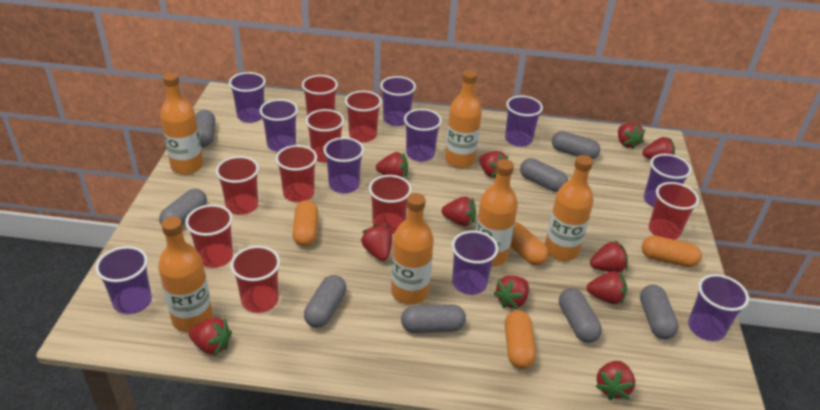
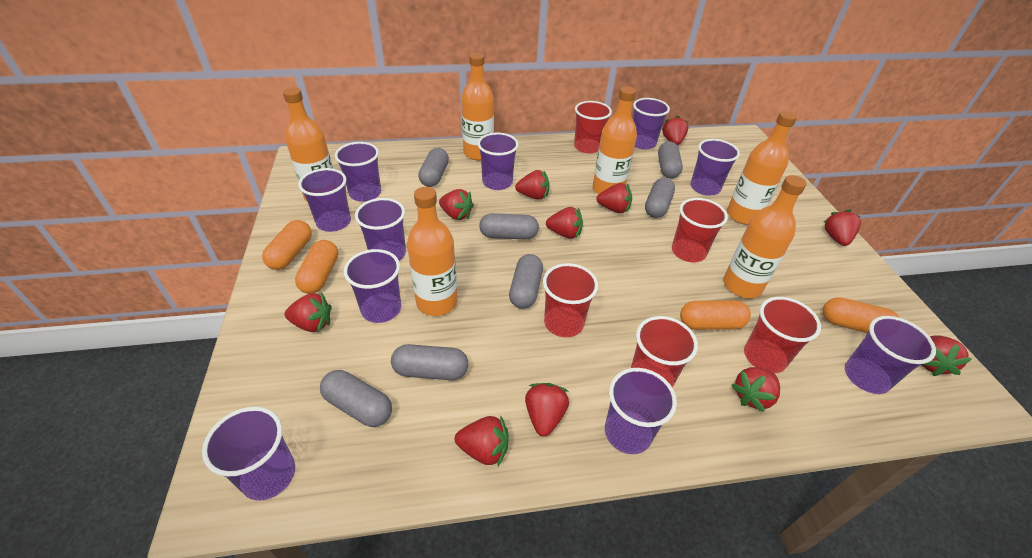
grey capsule: 8 -> 7
red cup: 9 -> 5

